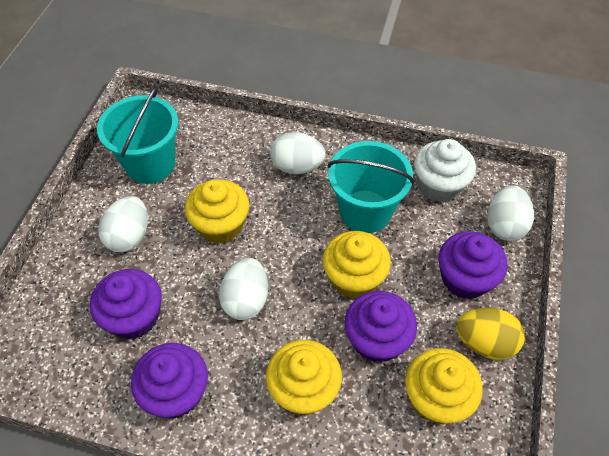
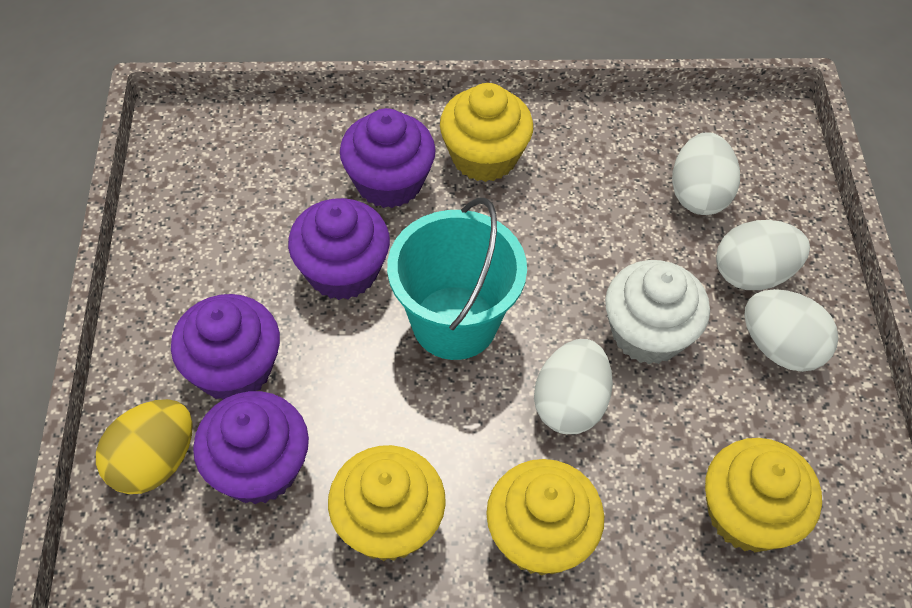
turquoise bucket: 2 -> 1

